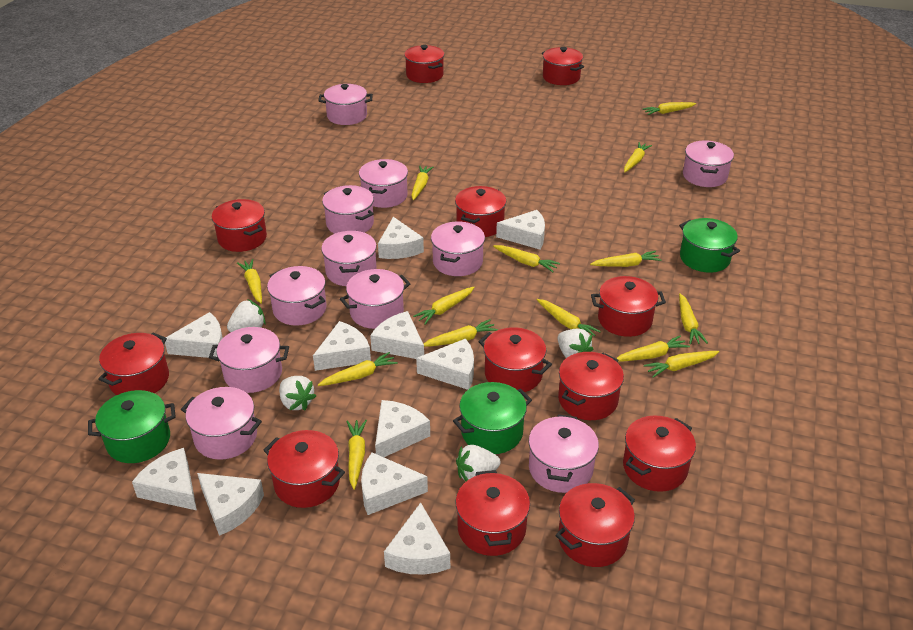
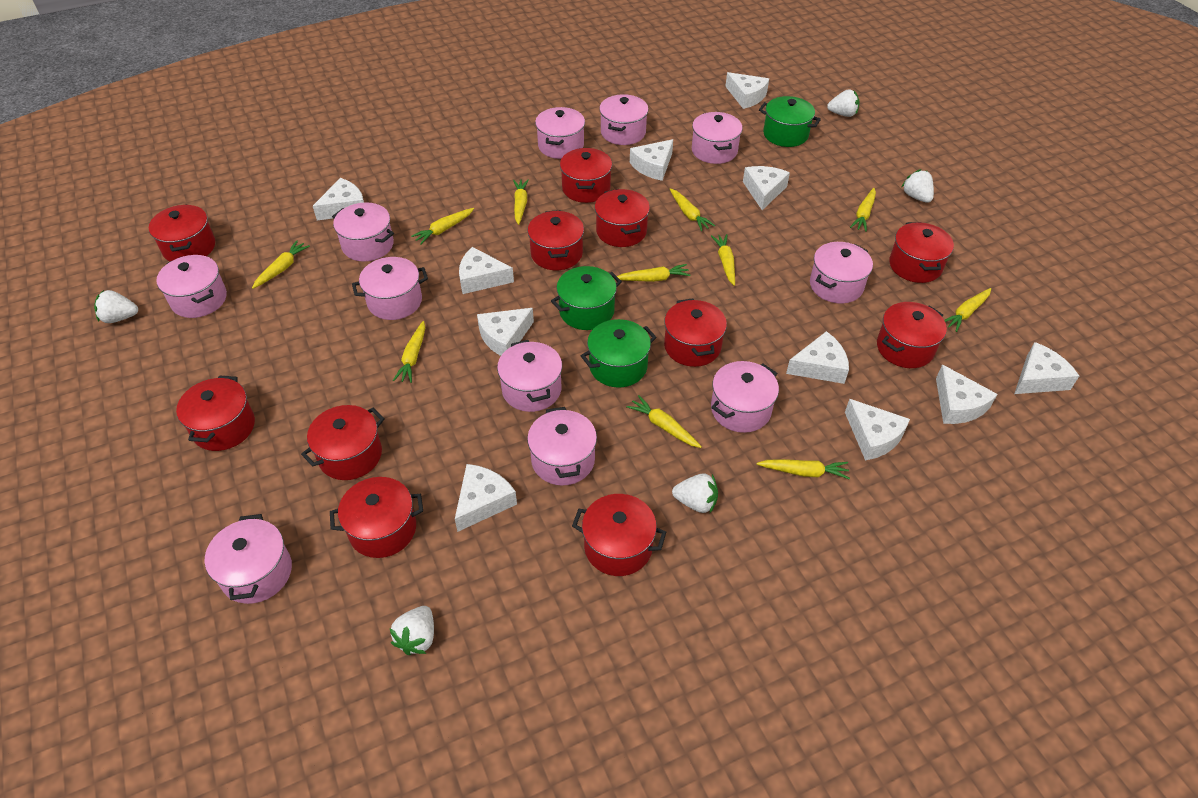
red pot: 12 -> 11
white strawberry: 4 -> 5
yellow carrot: 14 -> 11

